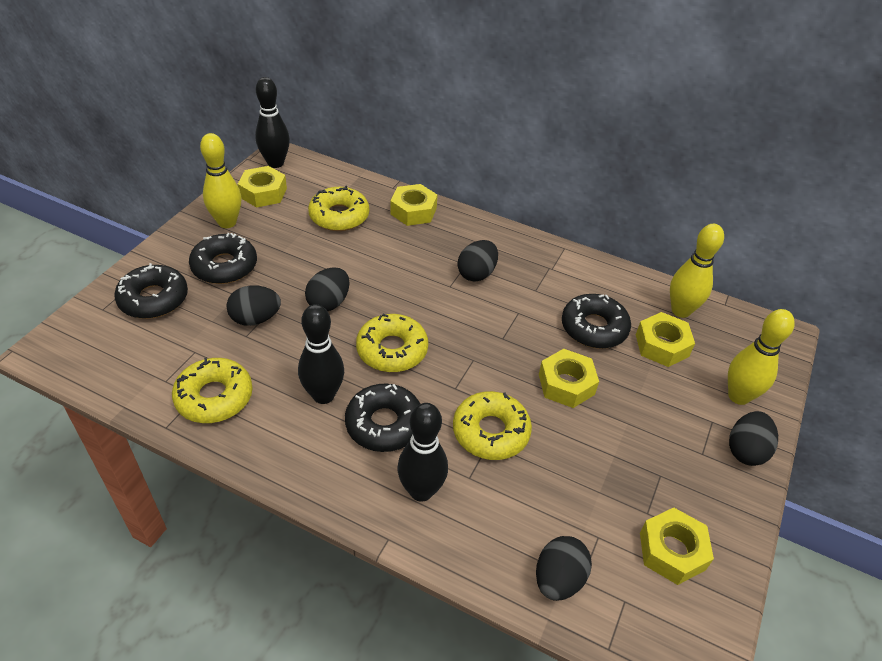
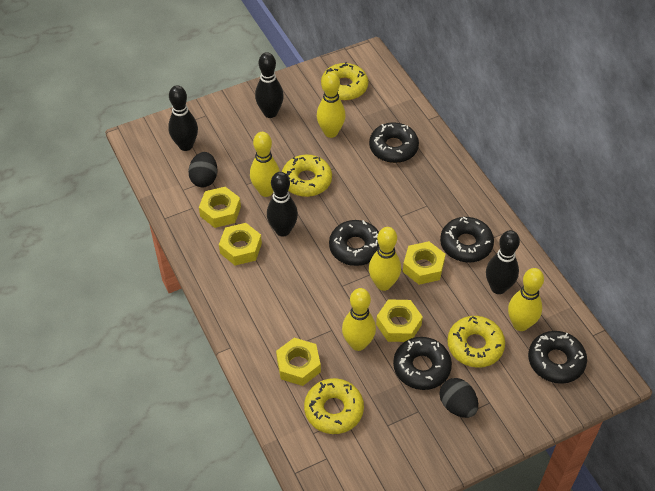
black bowling pin: 3 -> 4
black donut: 4 -> 5
black egg: 5 -> 2
yellow bowling pin: 3 -> 5

